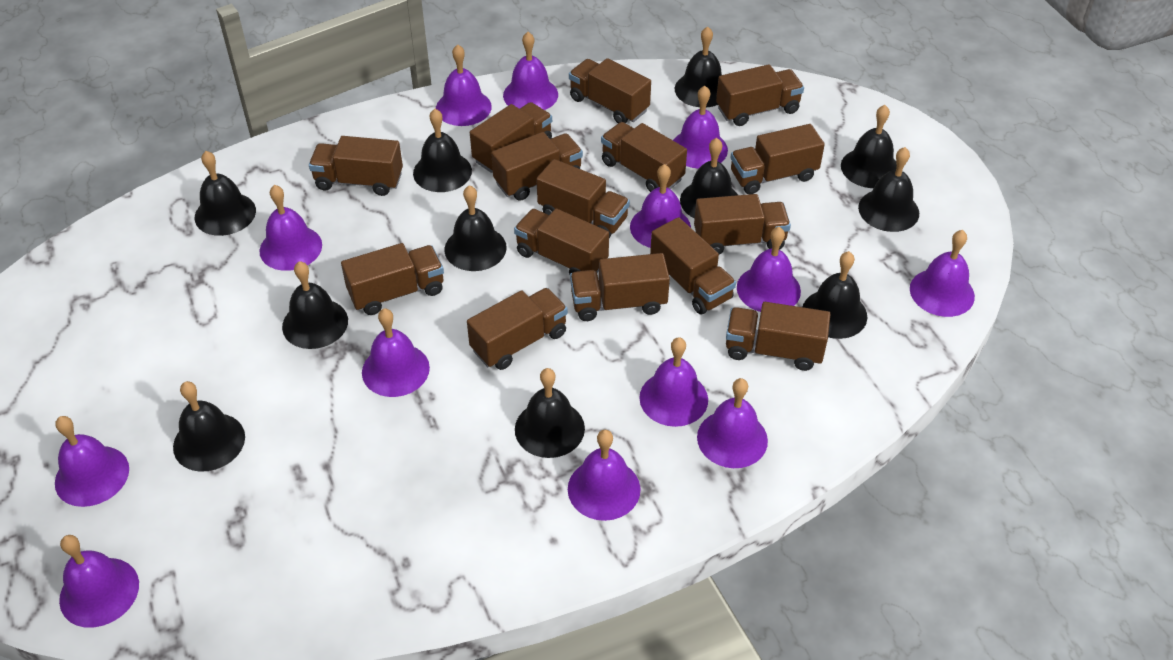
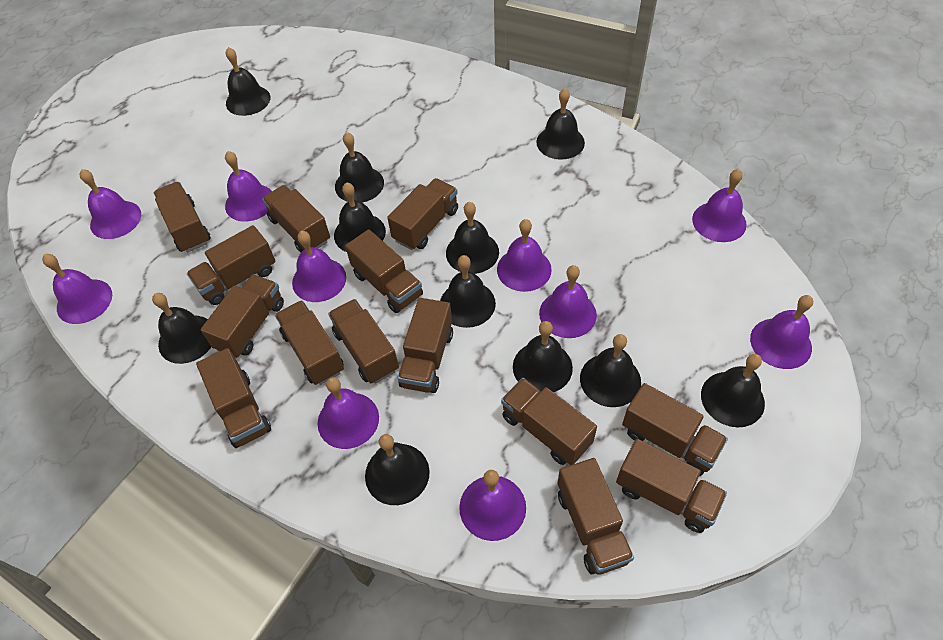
brown truck: 15 -> 14
purple bell: 13 -> 10

